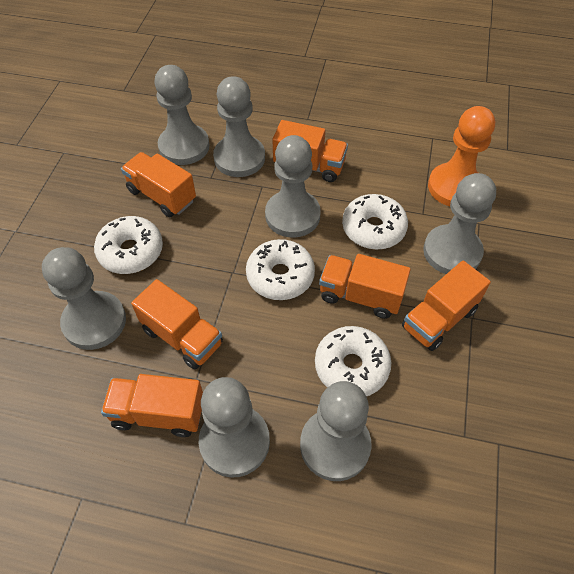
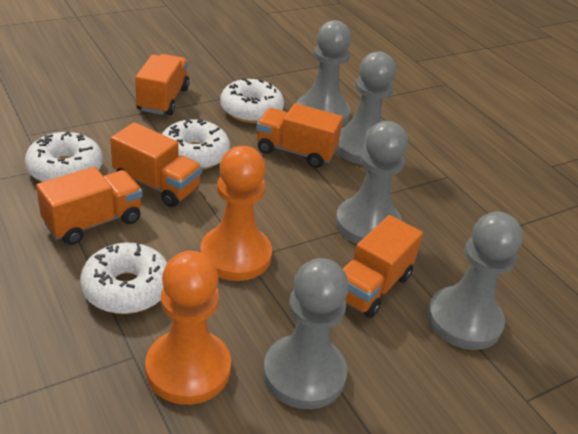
grey pawn: 7 -> 5
orange pawn: 1 -> 2
orange truck: 6 -> 5

